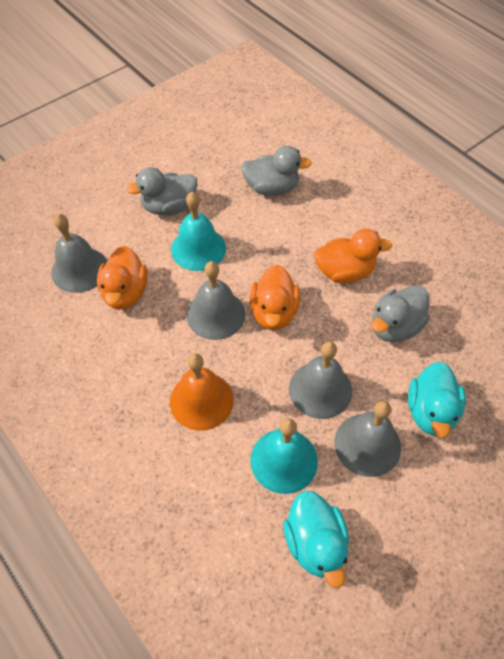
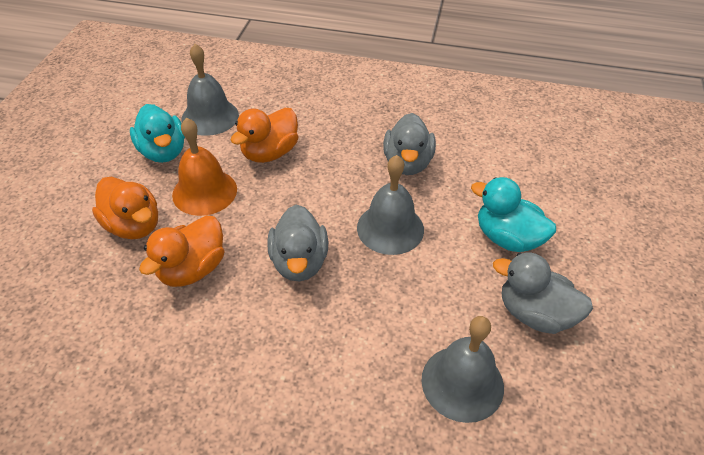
grey bell: 4 -> 3
turquoise bell: 2 -> 0

